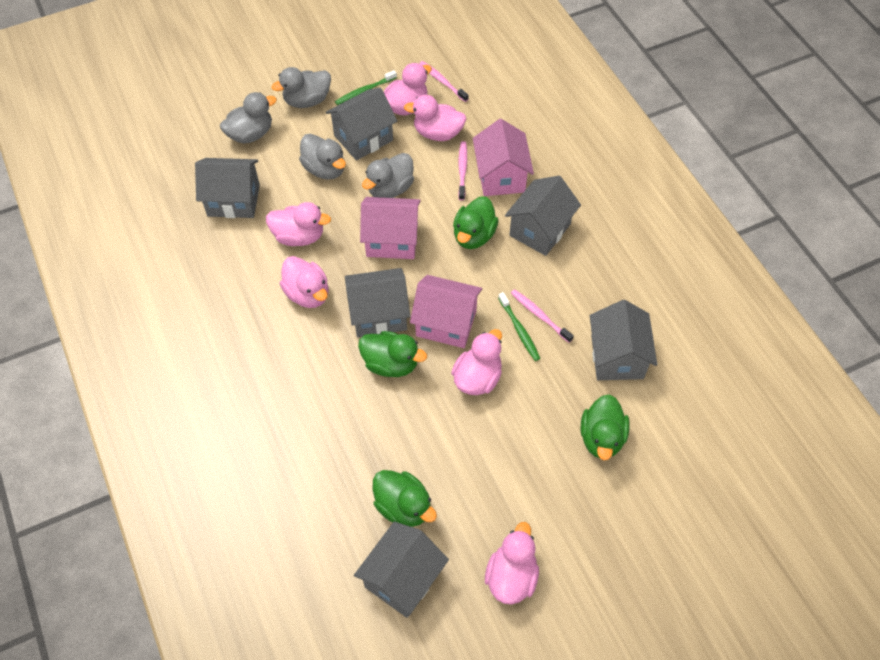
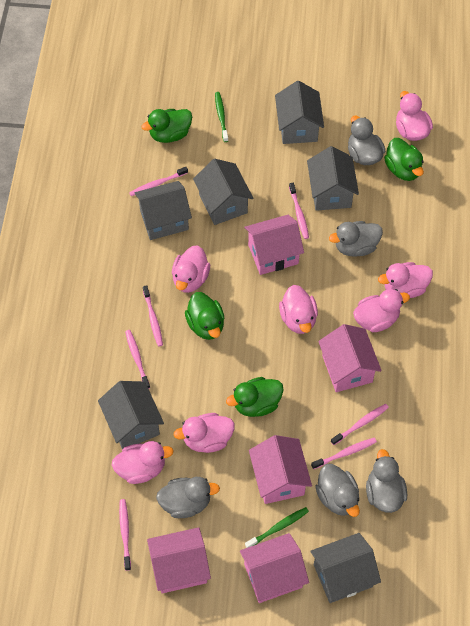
grey duck: 4 -> 5
pink duck: 6 -> 7
pink house: 3 -> 5
pink toothbrush: 3 -> 7

